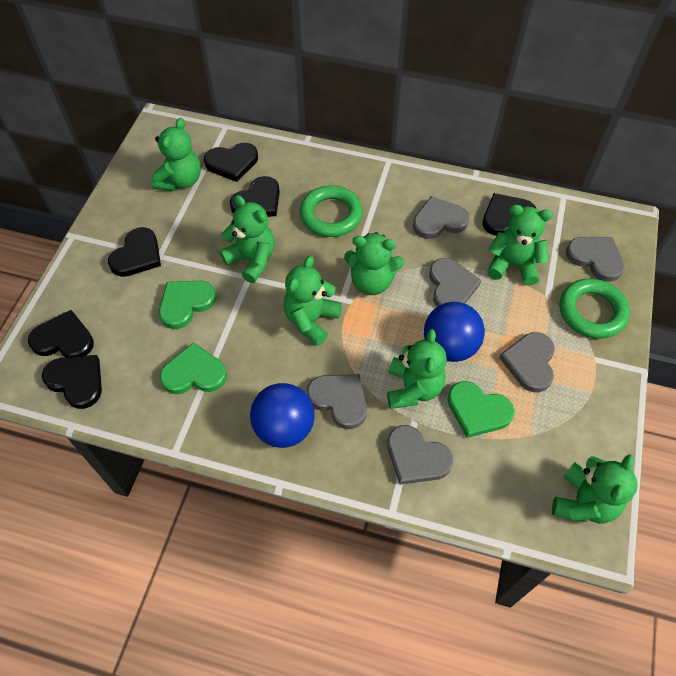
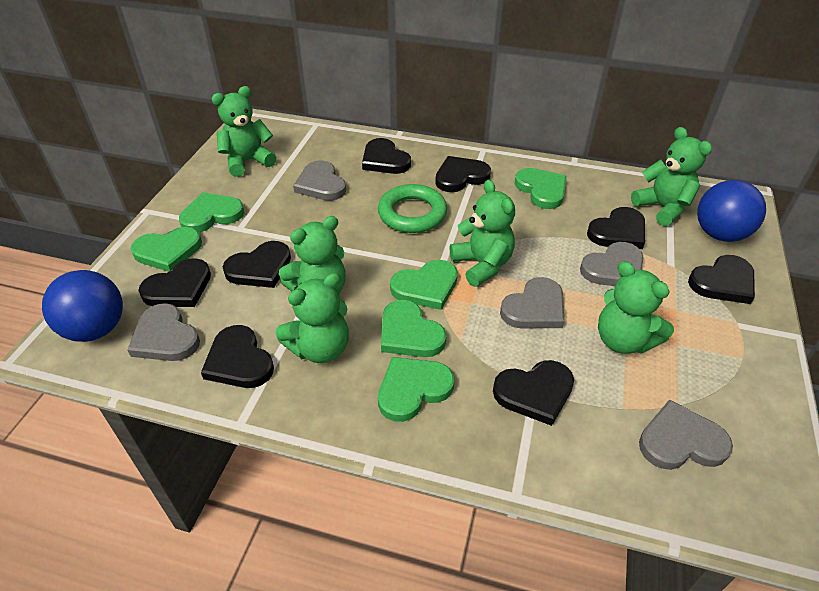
black heart: 6 -> 8
green heart: 3 -> 6
green ring: 2 -> 1
green teddy bear: 7 -> 6
grey heart: 6 -> 5

